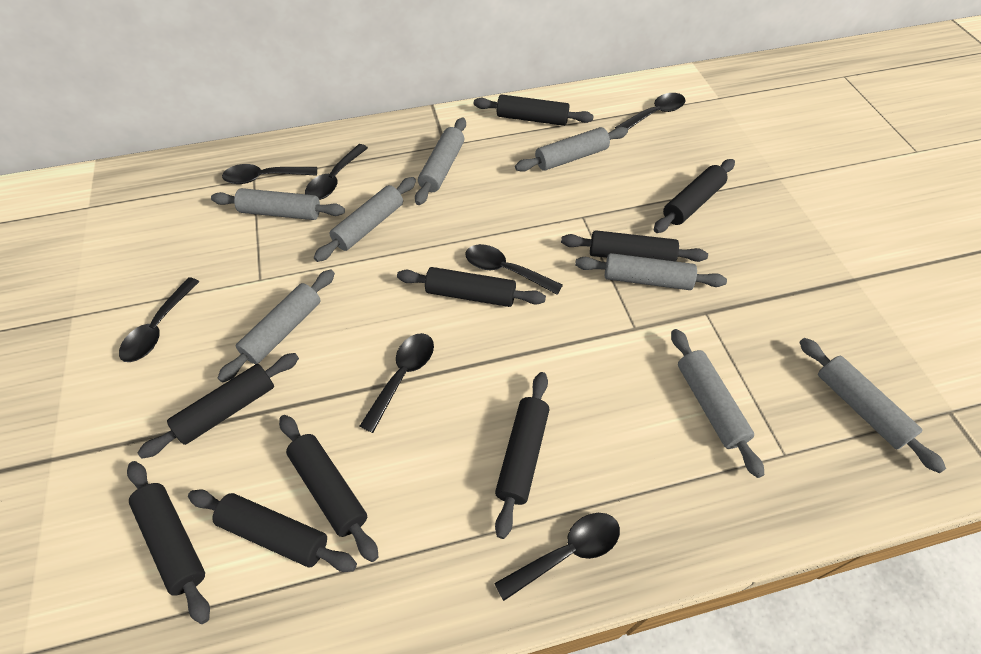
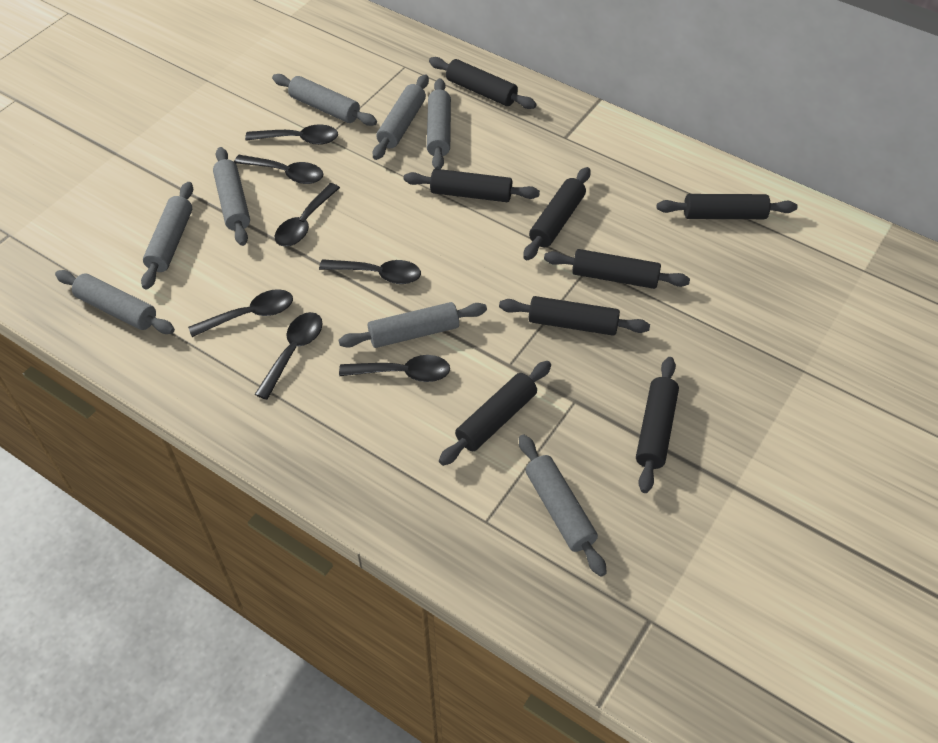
black rolling pin: 9 -> 8

